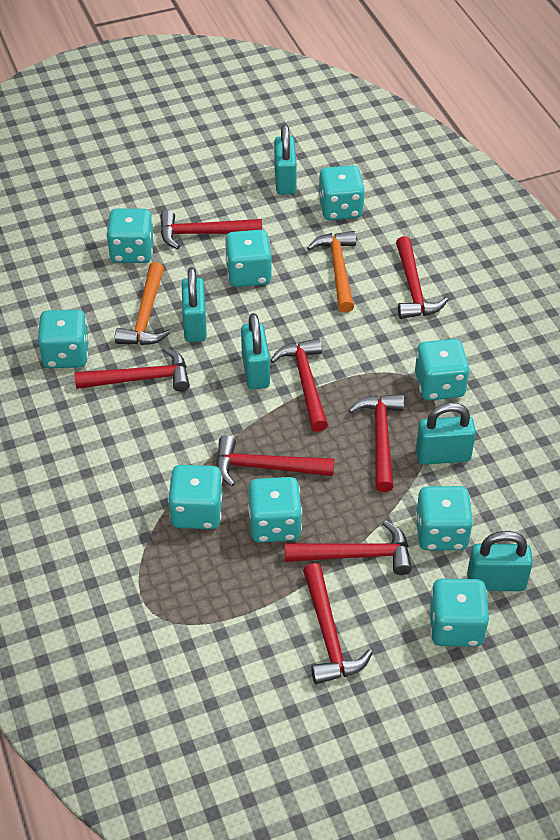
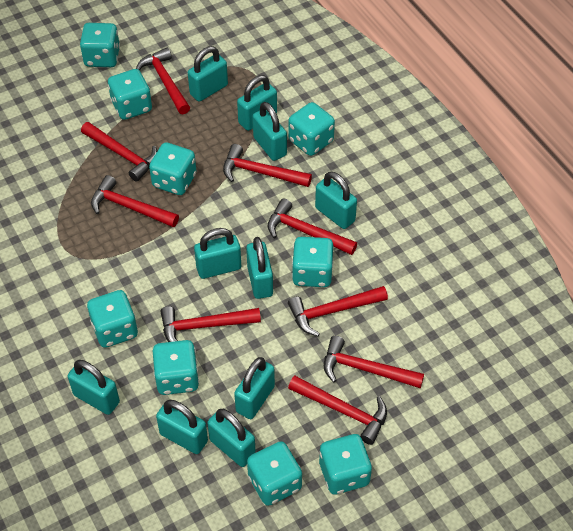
orange hammer: 2 -> 0
red hammer: 8 -> 9
turquoise padlock: 5 -> 10

